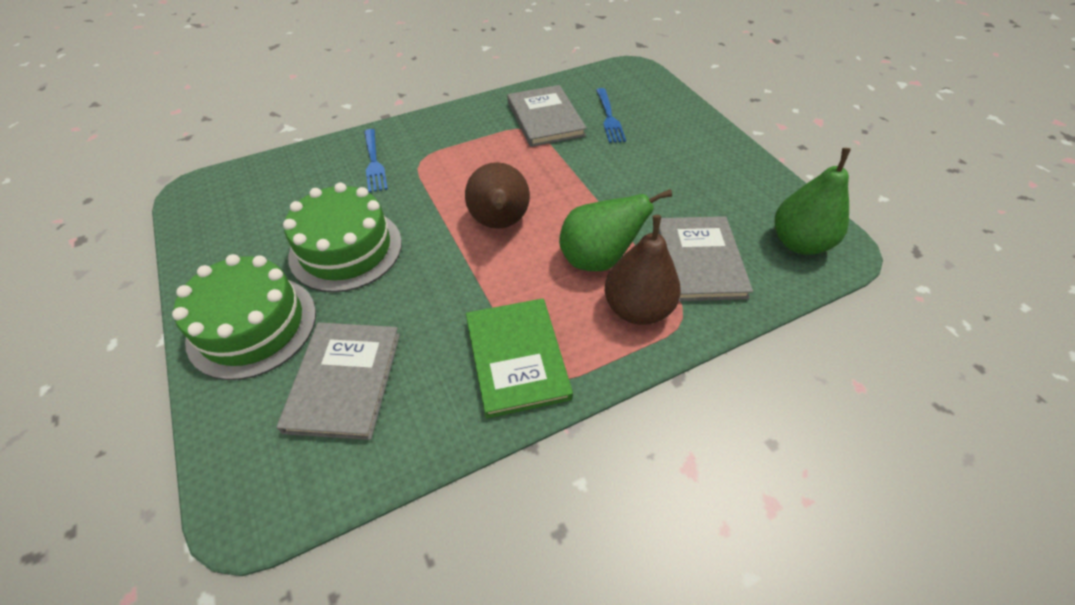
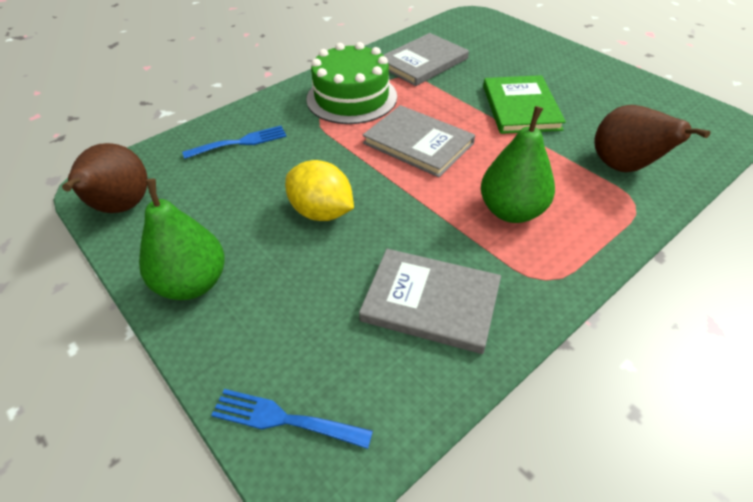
green cake: 2 -> 1
yellow lemon: 0 -> 1

